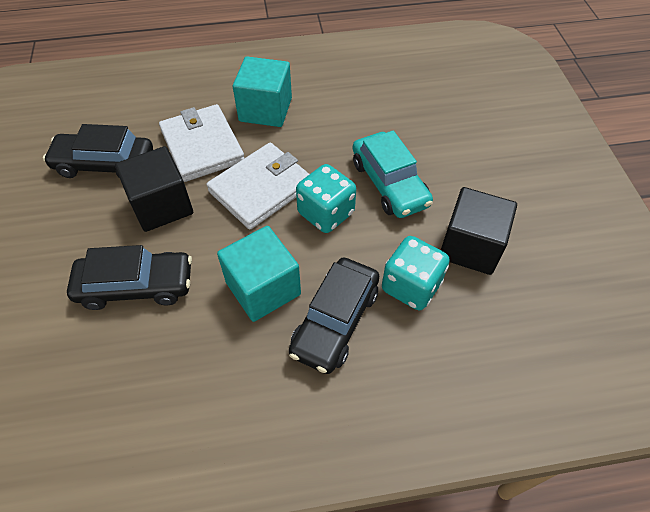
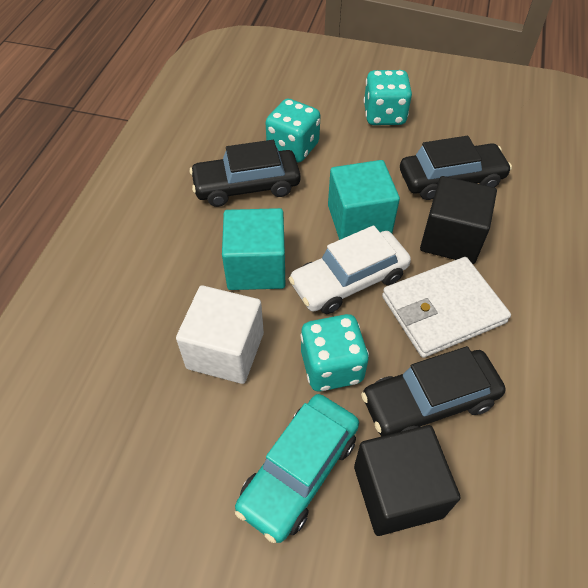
turquoise dice: 2 -> 3
white car: 0 -> 1
white cube: 0 -> 1
white wallet: 2 -> 1

